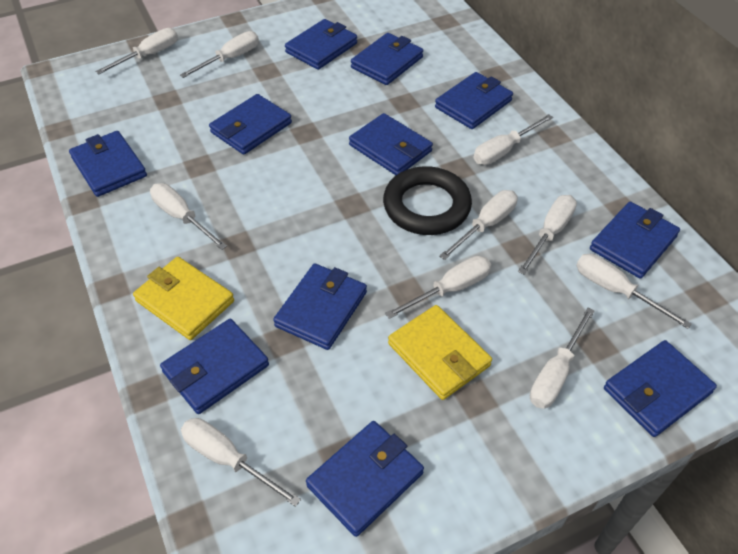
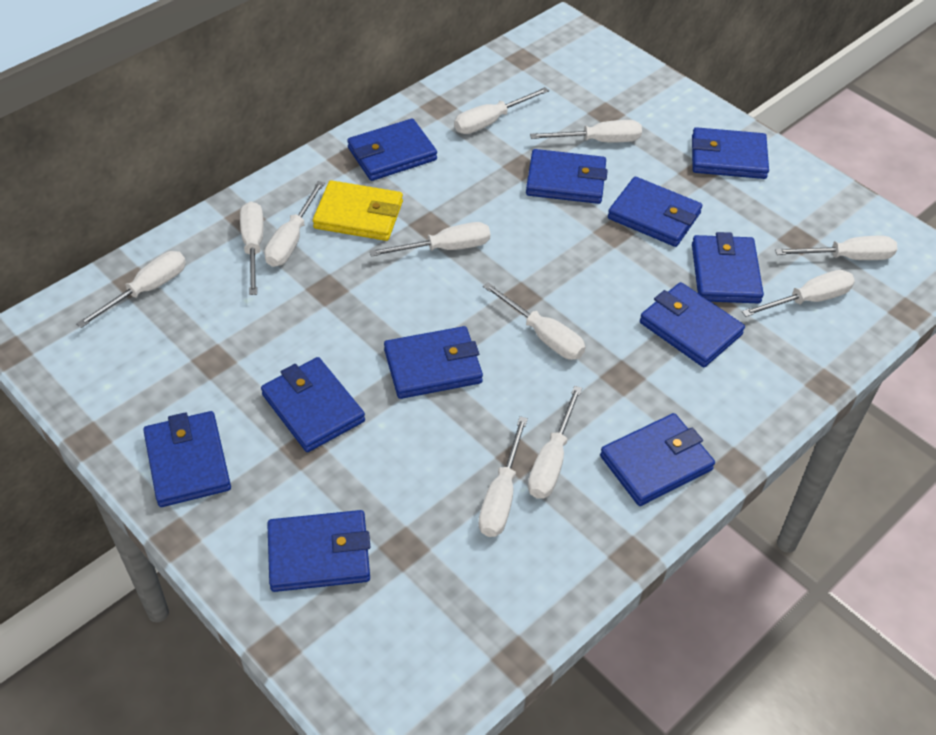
black ring: 1 -> 0
white screwdriver: 10 -> 11
yellow wallet: 2 -> 1

